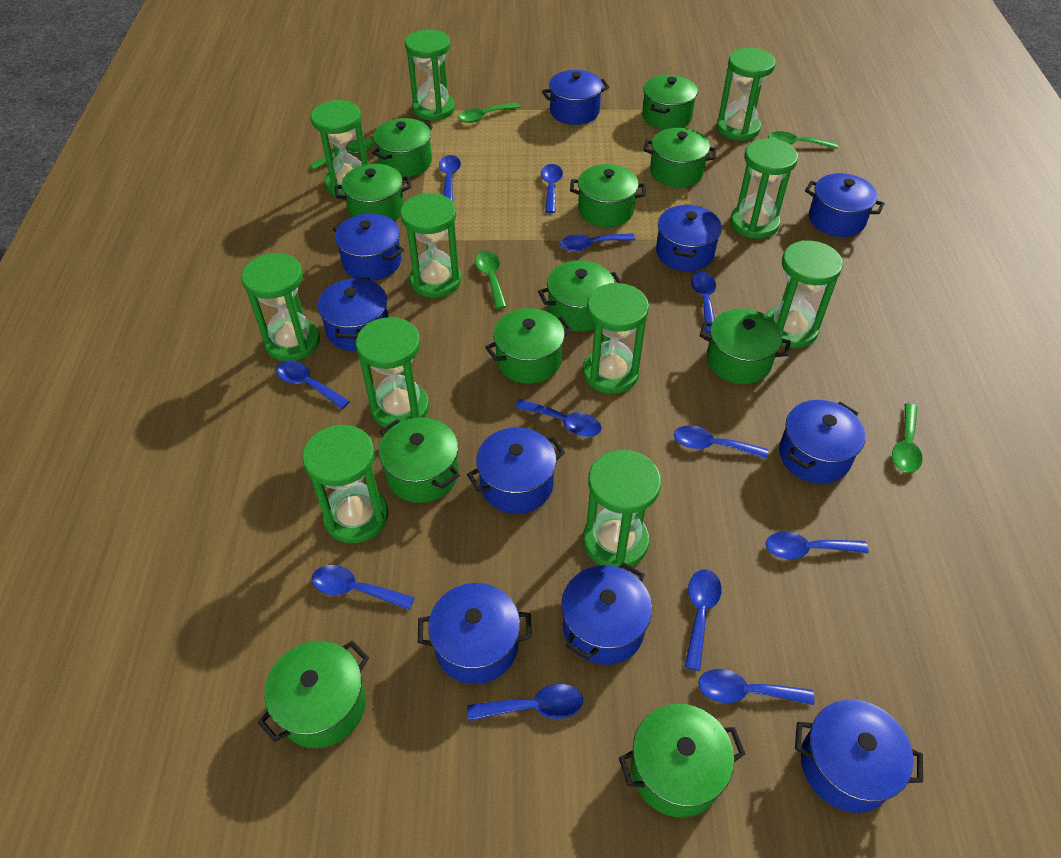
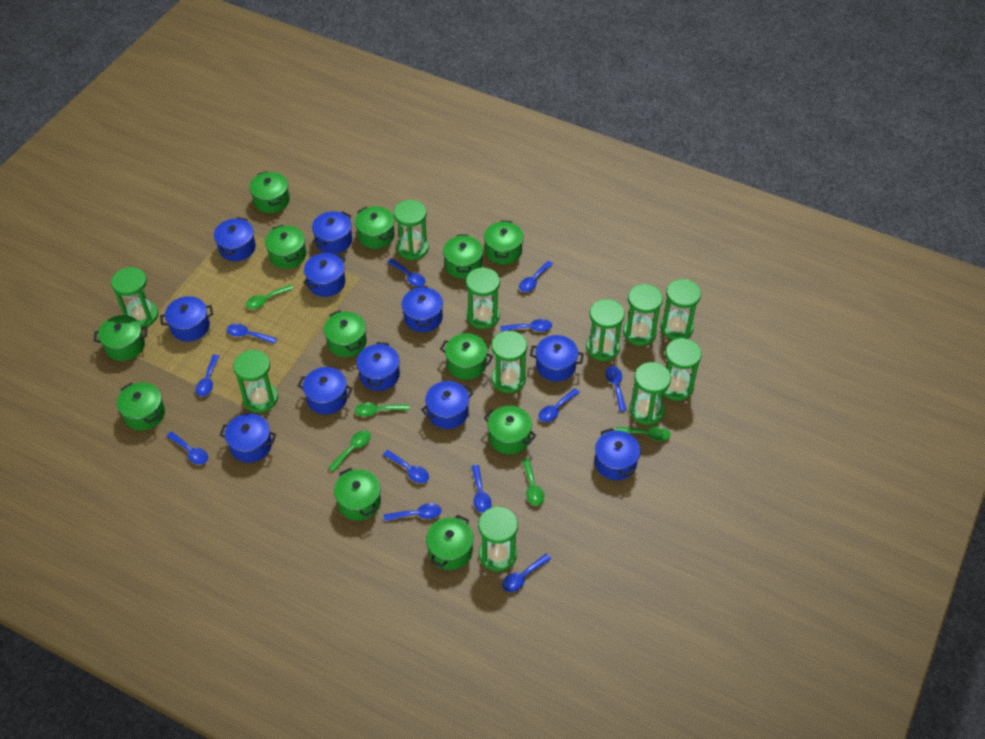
blue pot: 10 -> 11
green pot: 11 -> 12

